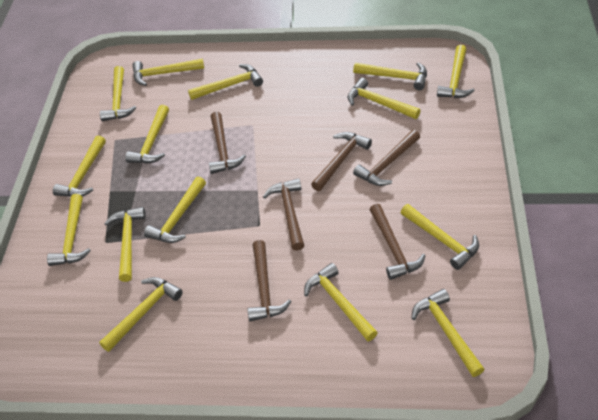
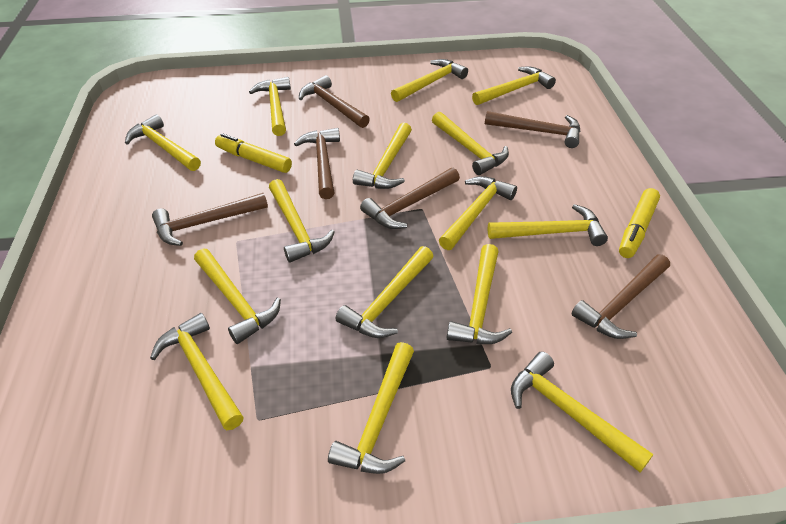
yellow marker: 0 -> 2

